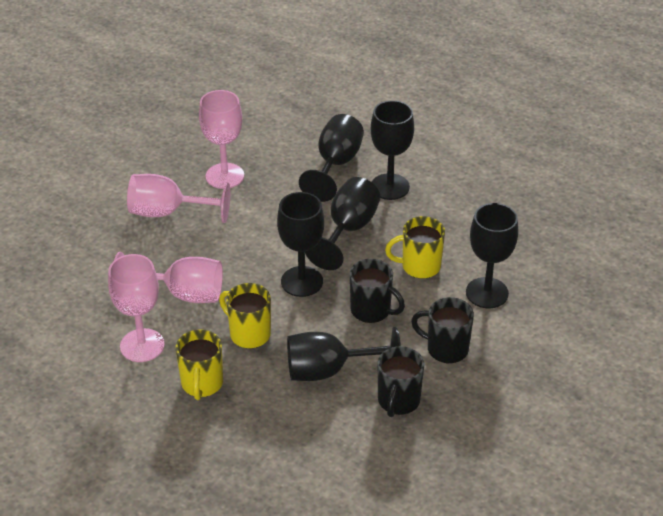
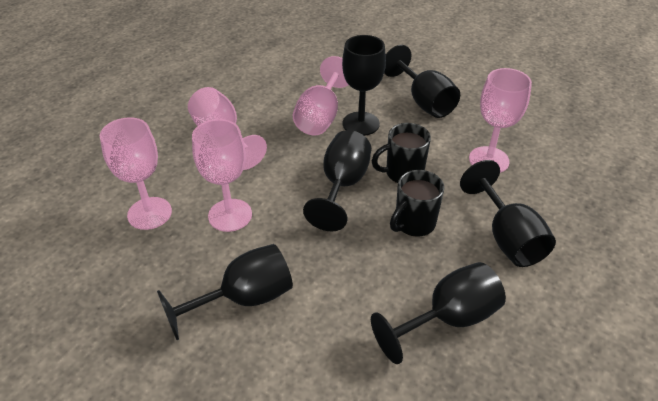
black mug: 3 -> 2
pink goblet: 4 -> 5
yellow mug: 3 -> 0

